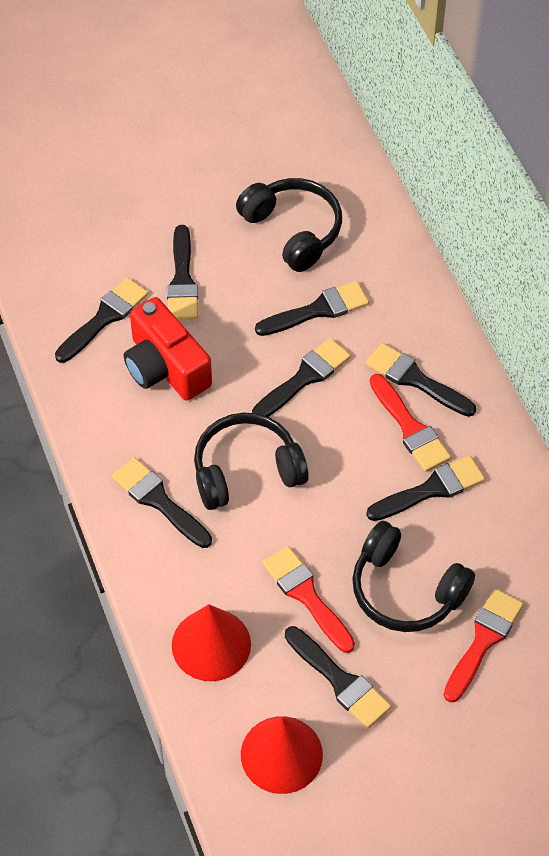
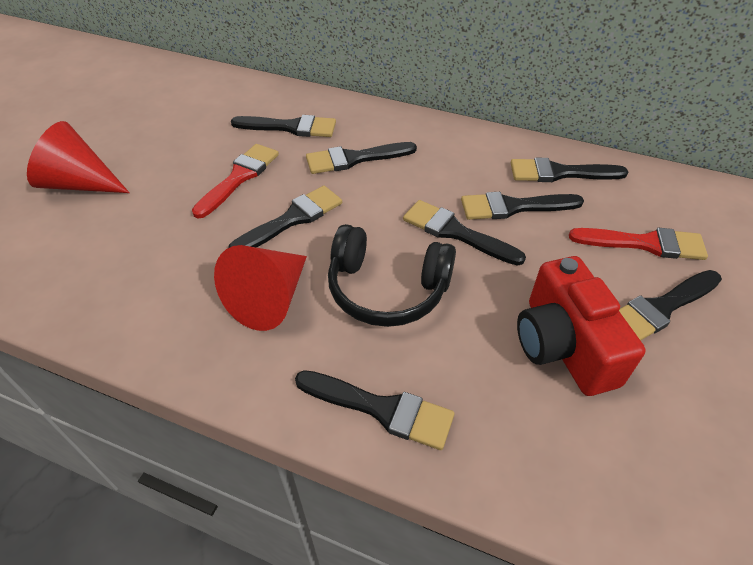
black headphones: 3 -> 1
red brush: 3 -> 2

